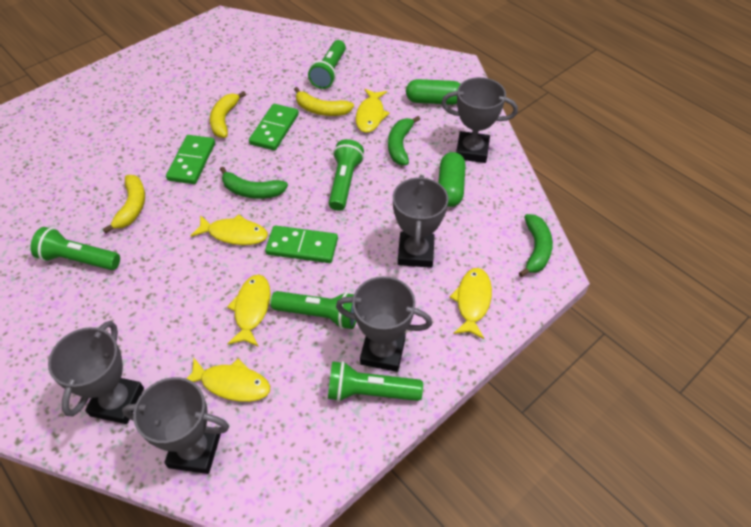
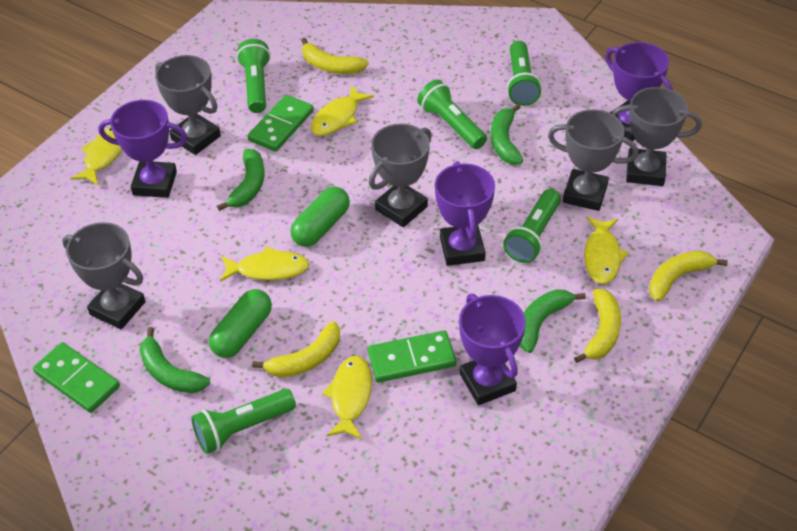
green banana: 3 -> 4
purple trophy: 0 -> 4
yellow banana: 3 -> 4

